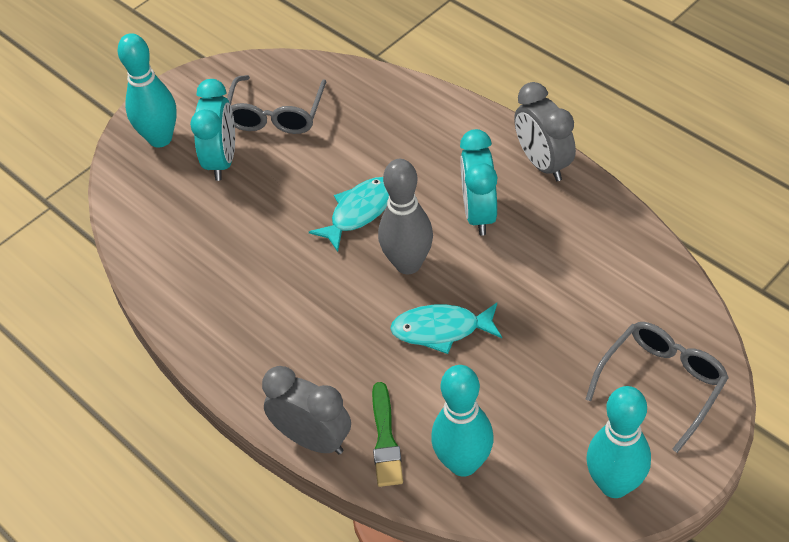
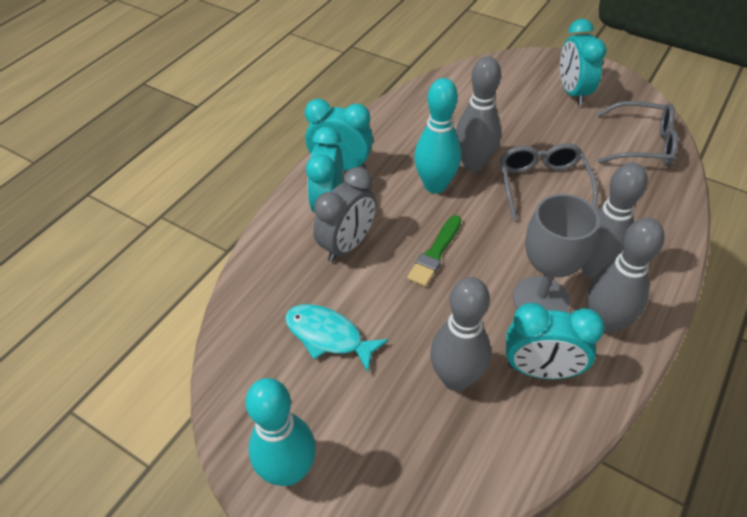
grey bowling pin: 1 -> 4
grey clock: 2 -> 1
grey goblet: 0 -> 1
turquoise bowling pin: 3 -> 2
turquoise clock: 2 -> 4
turquoise fish: 2 -> 1

